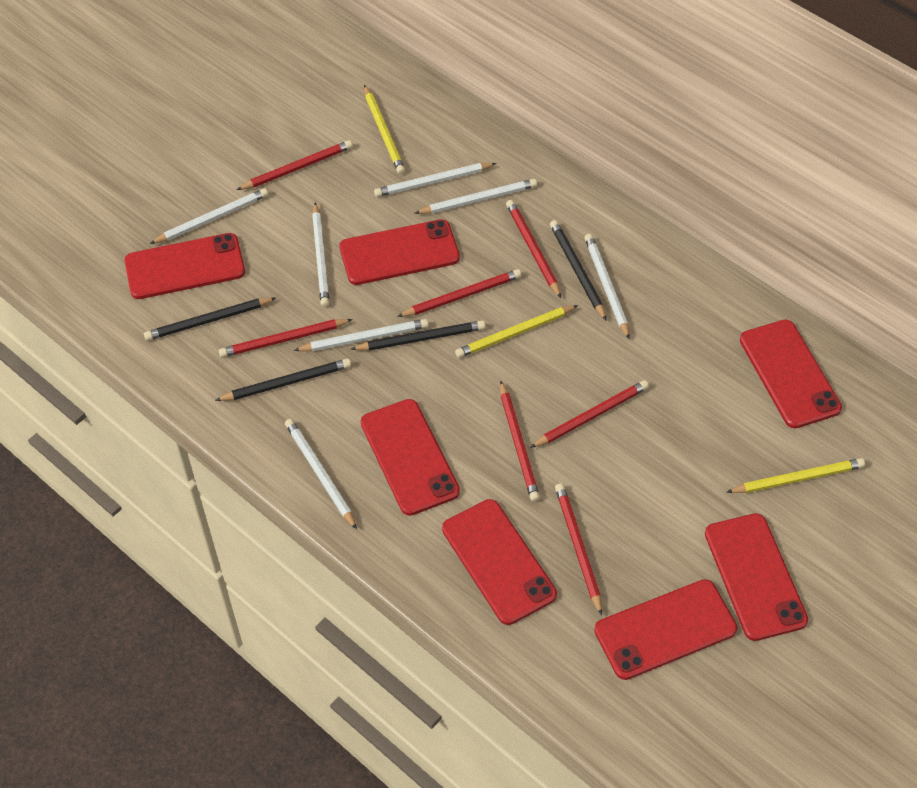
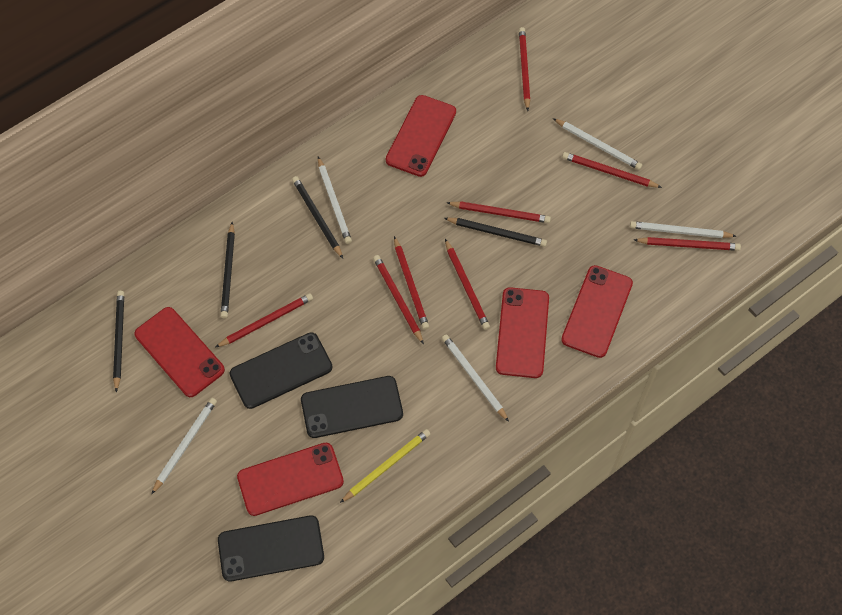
black phone: 0 -> 3
red pencil: 7 -> 8
red phone: 7 -> 5
white pencil: 7 -> 5
yellow pencil: 3 -> 1

